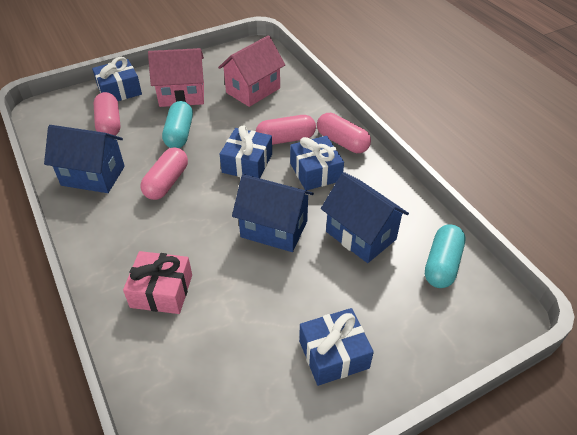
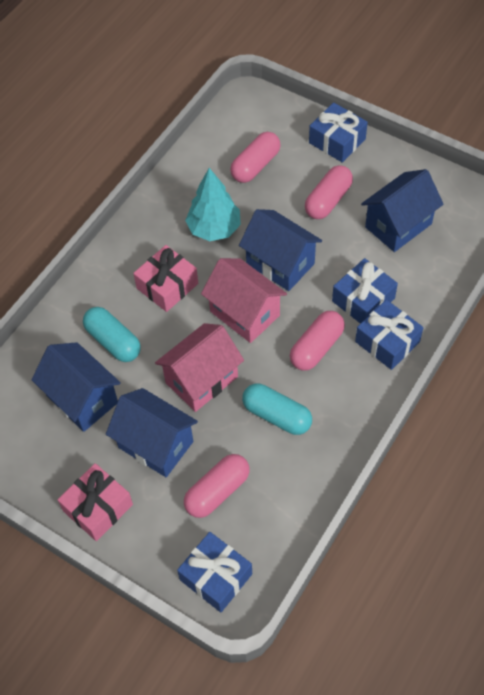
blue house: 3 -> 4
pink gift: 1 -> 2
turquoise tree: 0 -> 1

